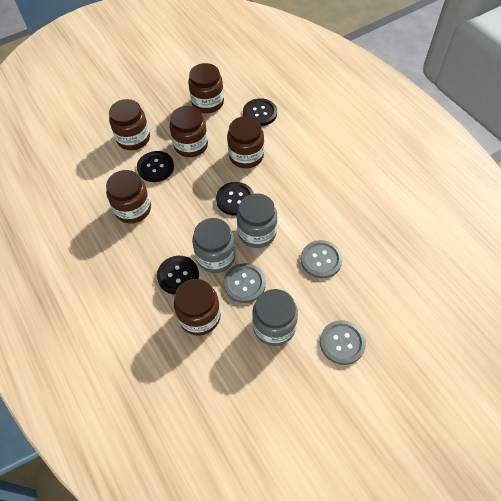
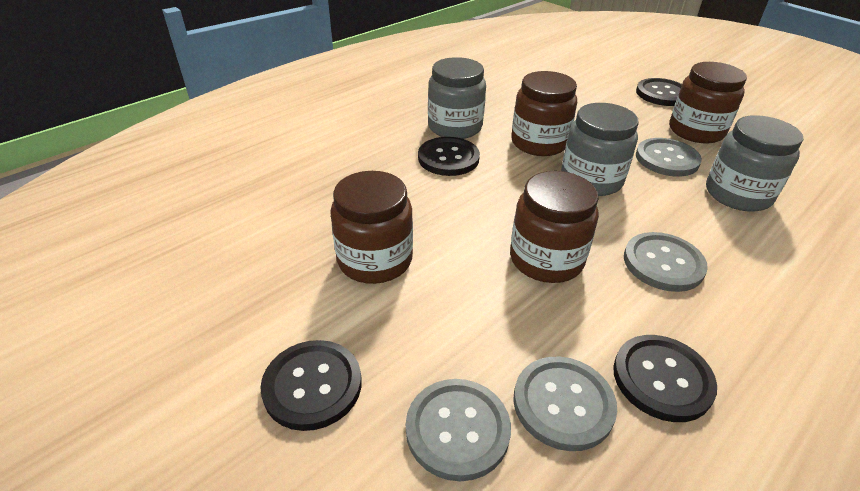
brown jar: 6 -> 4
grey button: 3 -> 4

